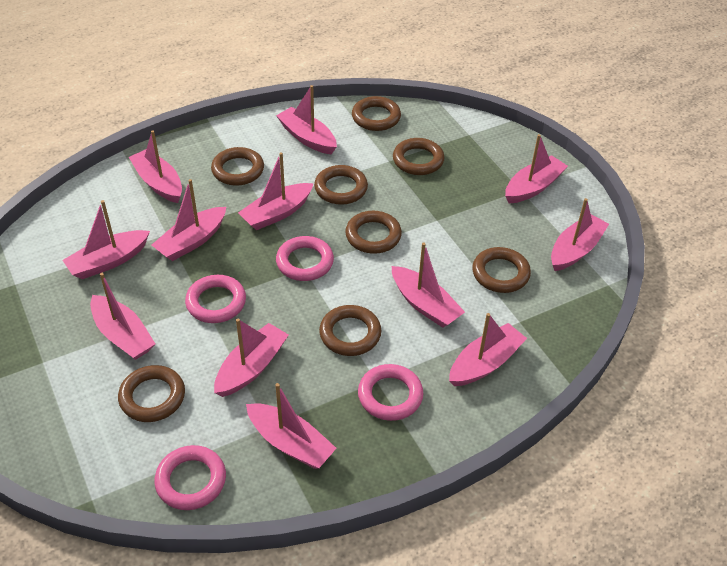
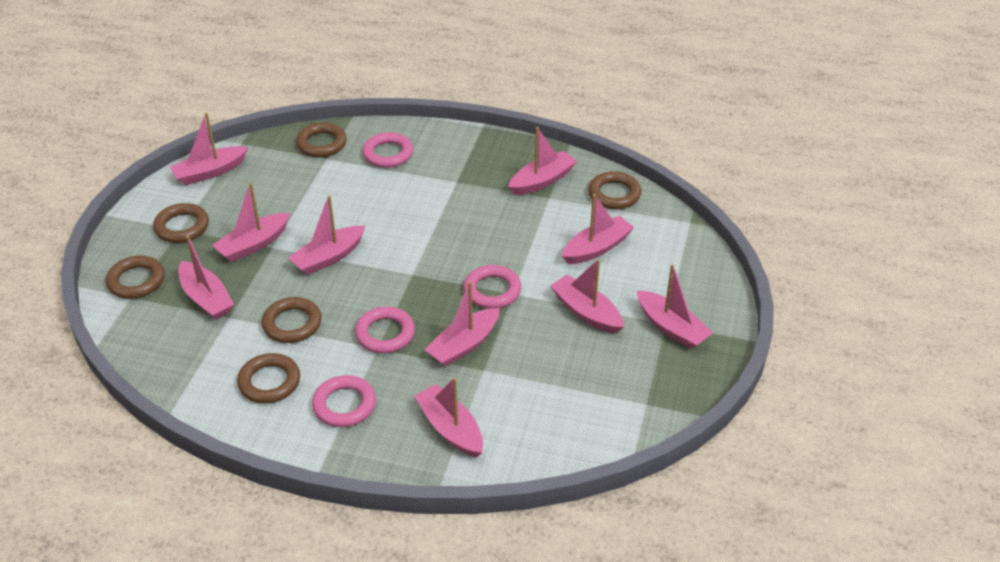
brown ring: 8 -> 6
pink boat: 12 -> 10

